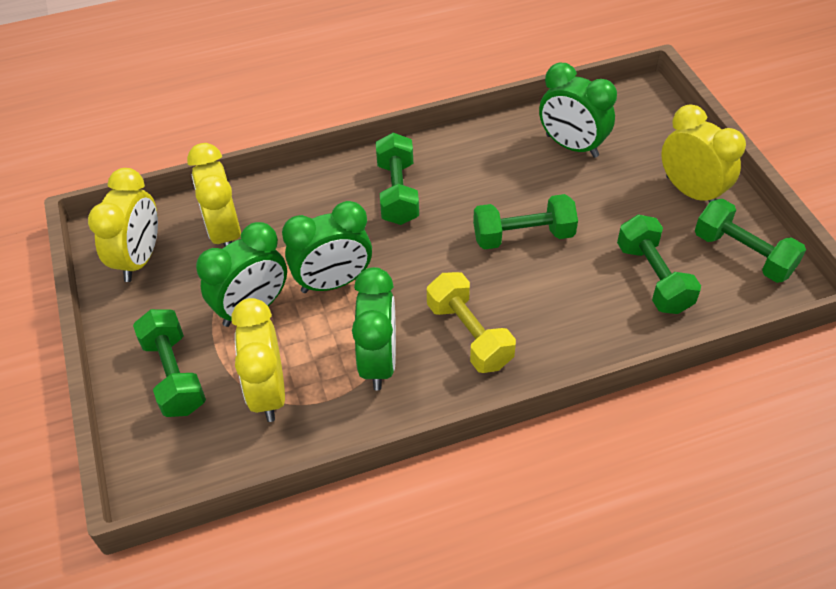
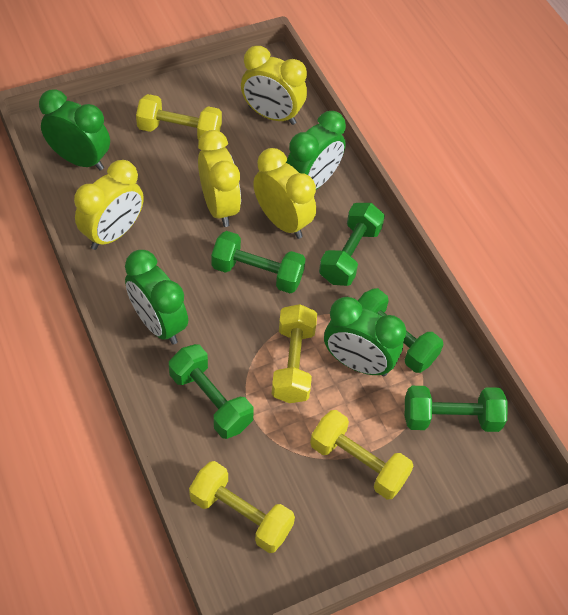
yellow dumbbell: 1 -> 4

